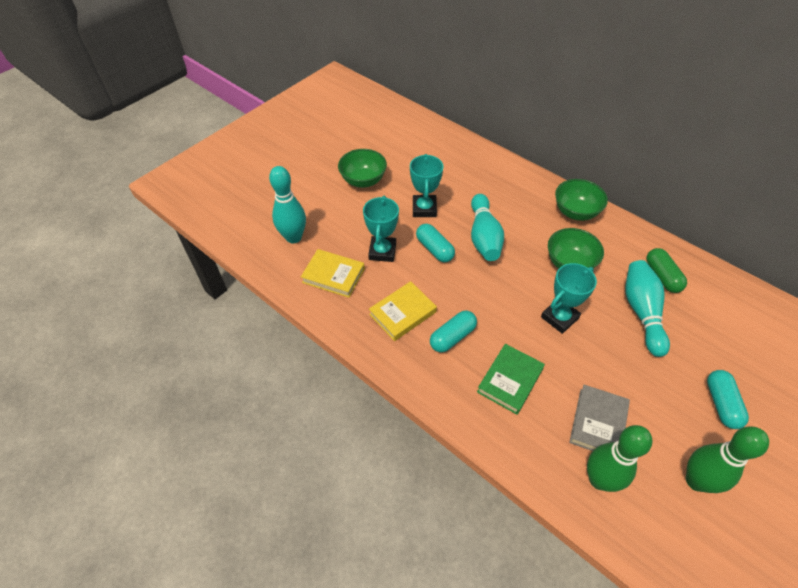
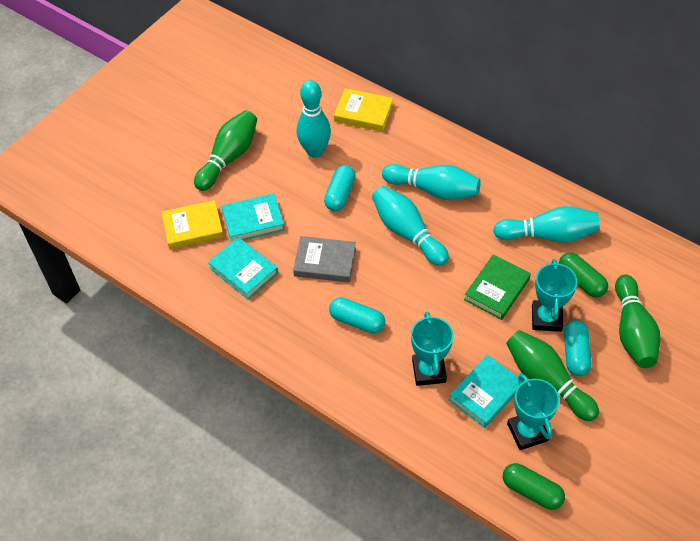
green bowl: 3 -> 0
green bowling pin: 2 -> 3
green capsule: 1 -> 2
turquoise book: 0 -> 3
turquoise bowling pin: 3 -> 4

